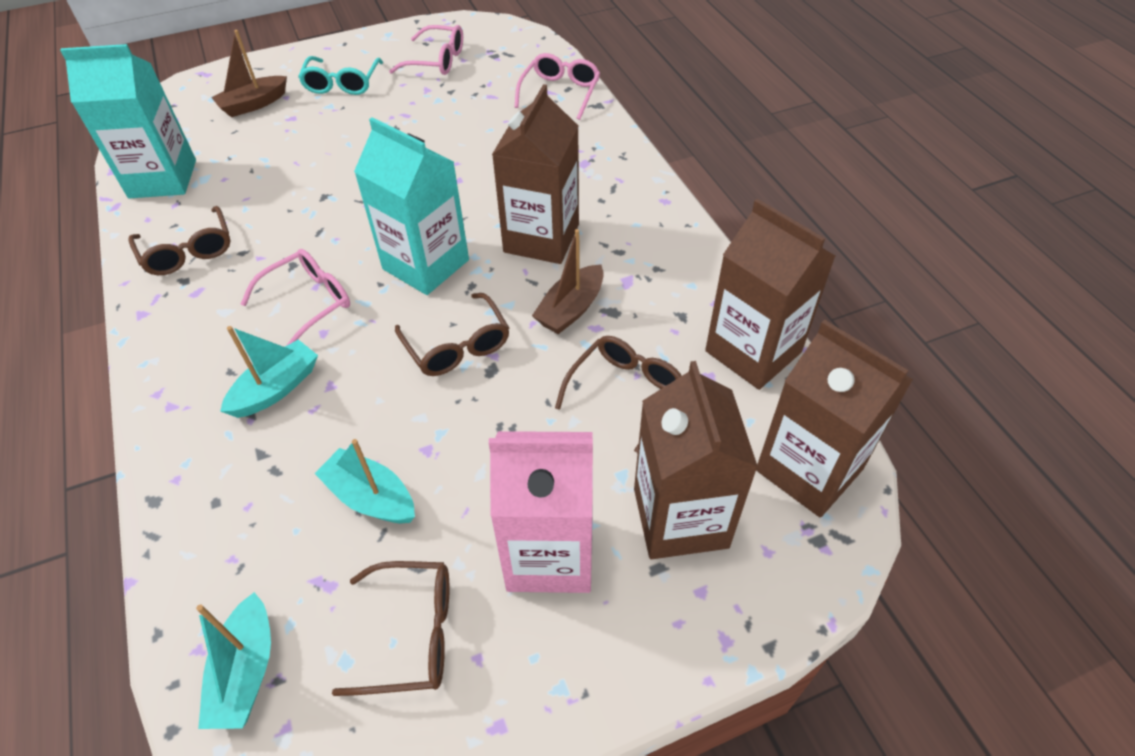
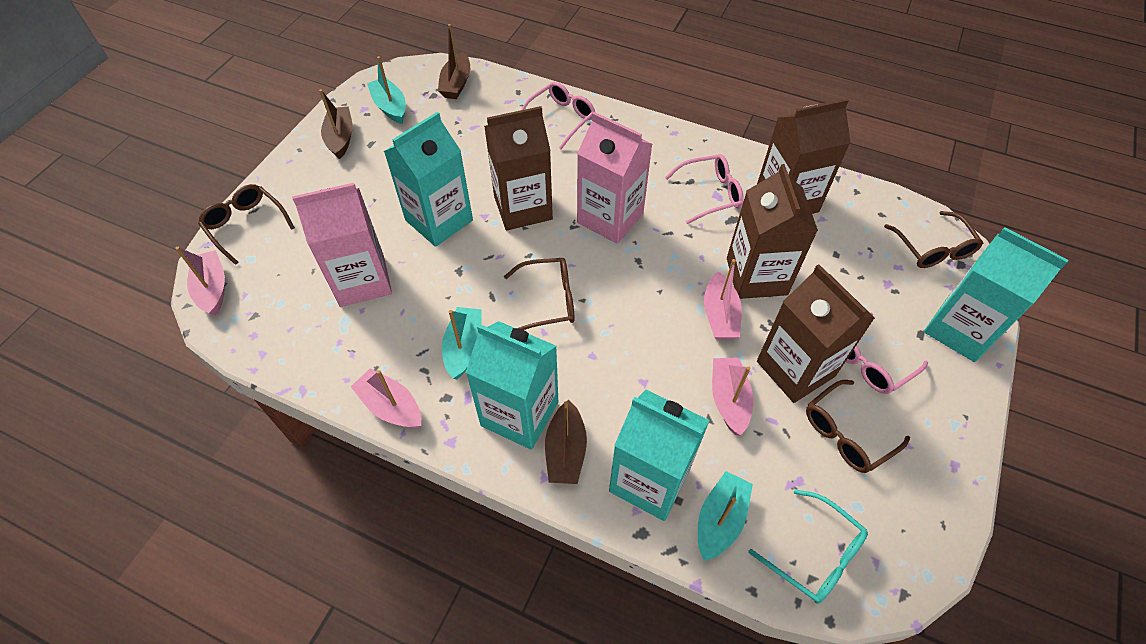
brown boat: 2 -> 3
pink boat: 0 -> 4
pink carton: 1 -> 2
turquoise carton: 2 -> 4

